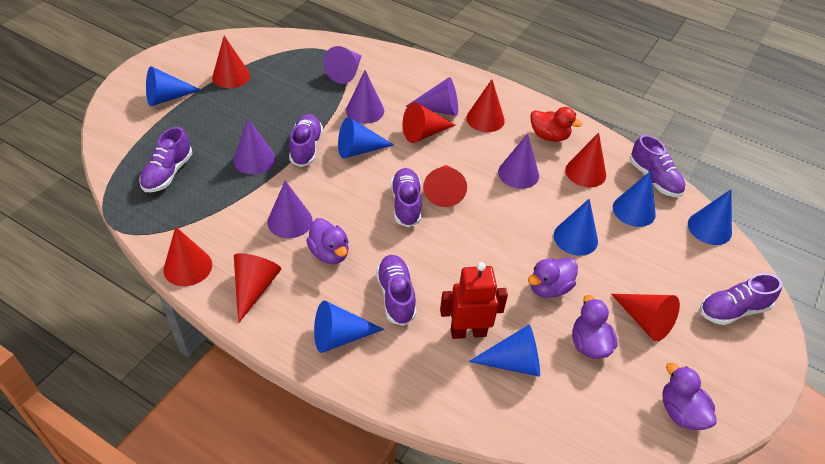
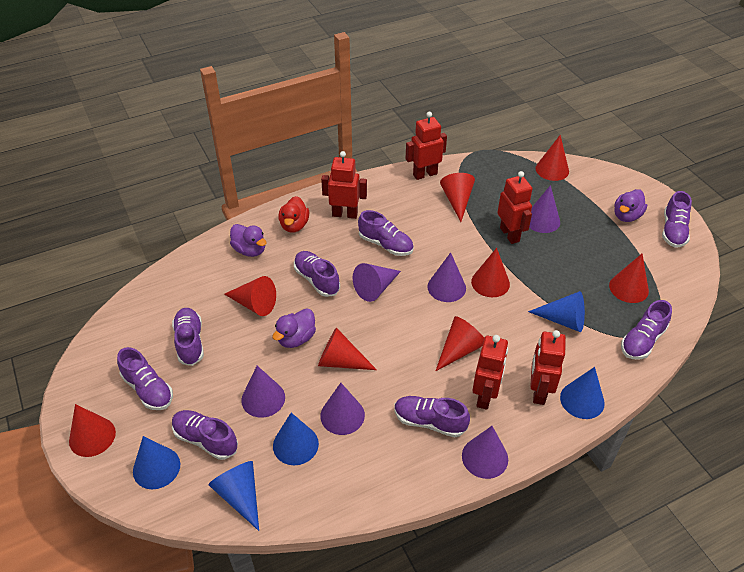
blue cone: 7 -> 5
purple duck: 4 -> 3
purple shoe: 6 -> 8
red robot: 1 -> 5

